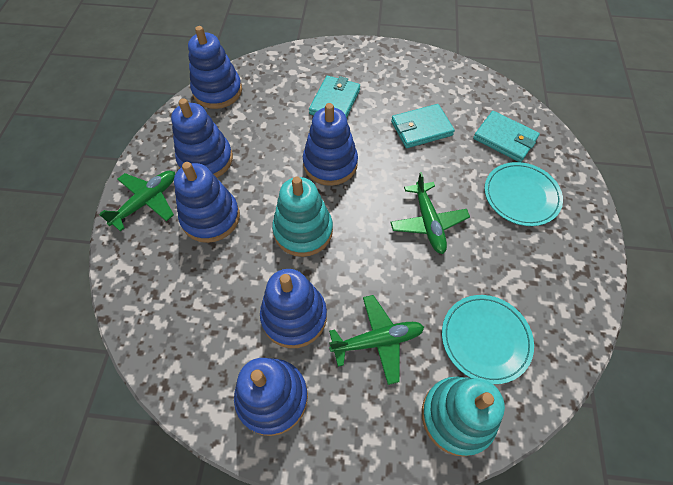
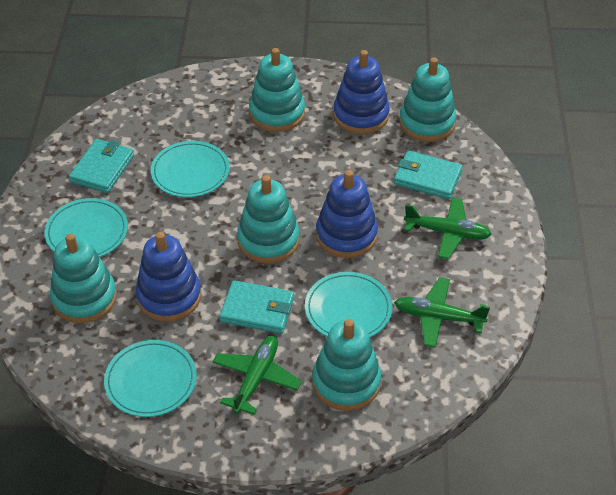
blue stacking toy: 6 -> 3
turquoise plate: 2 -> 4
turquoise stacking toy: 2 -> 5

